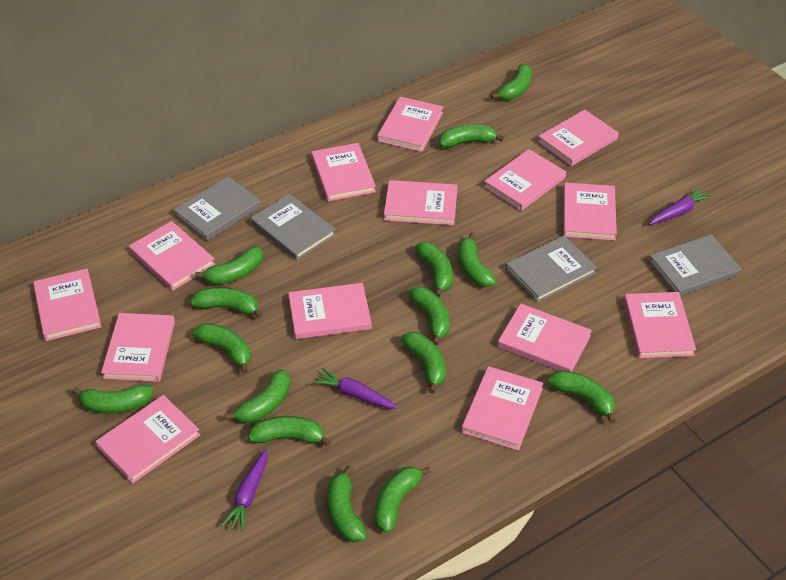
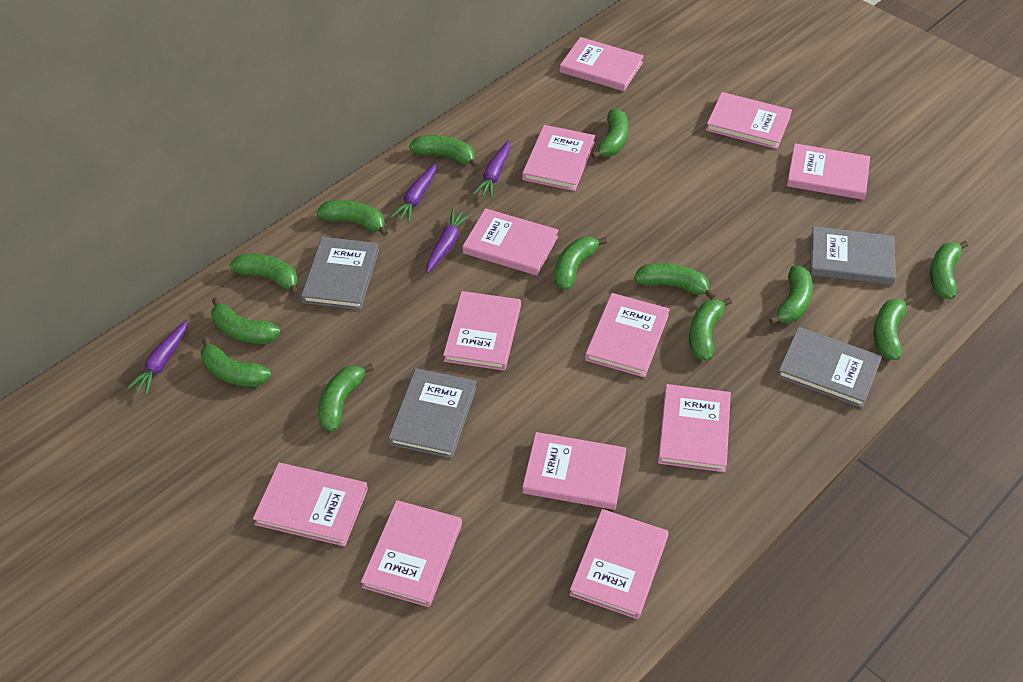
green banana: 15 -> 13
pink book: 14 -> 12
purple carrot: 3 -> 4

